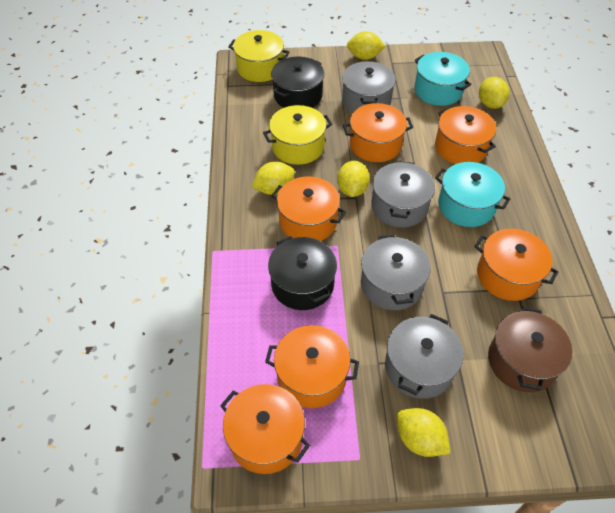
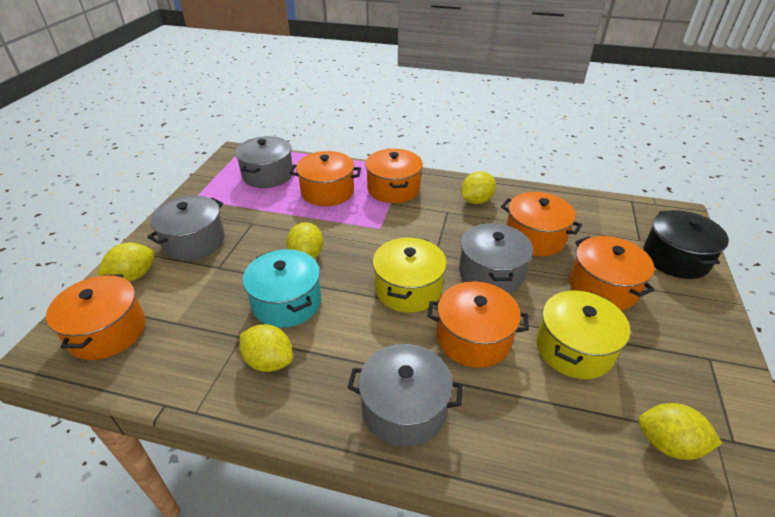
black pot: 2 -> 1
brown pot: 1 -> 0
turquoise pot: 2 -> 1

